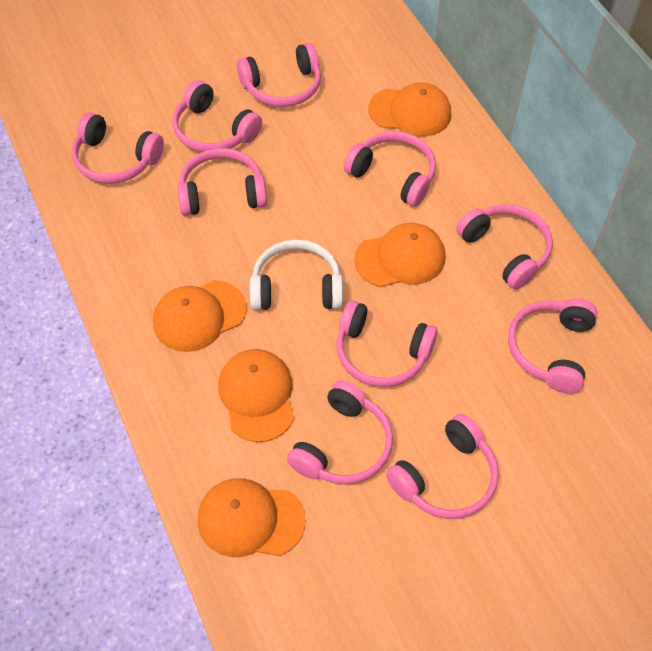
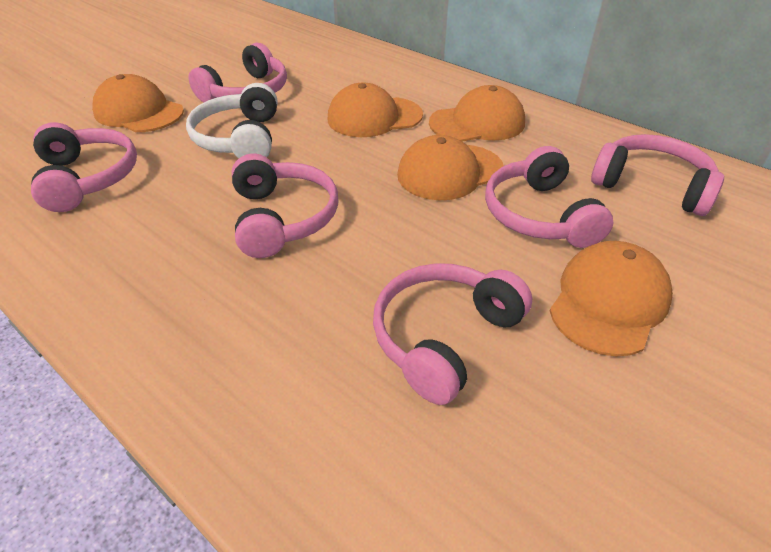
pink headphones: 10 -> 6

